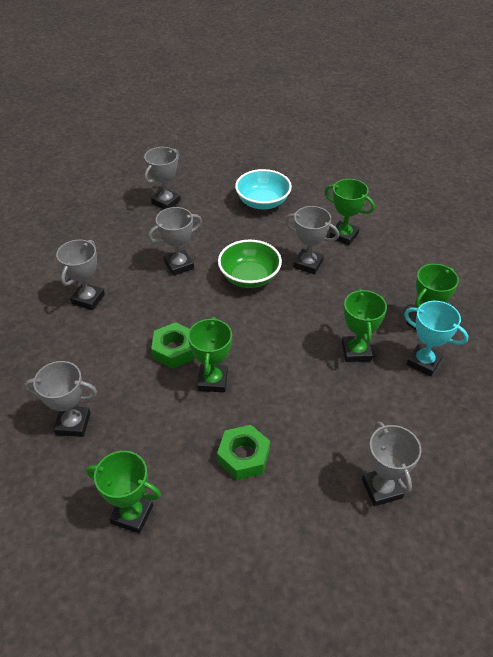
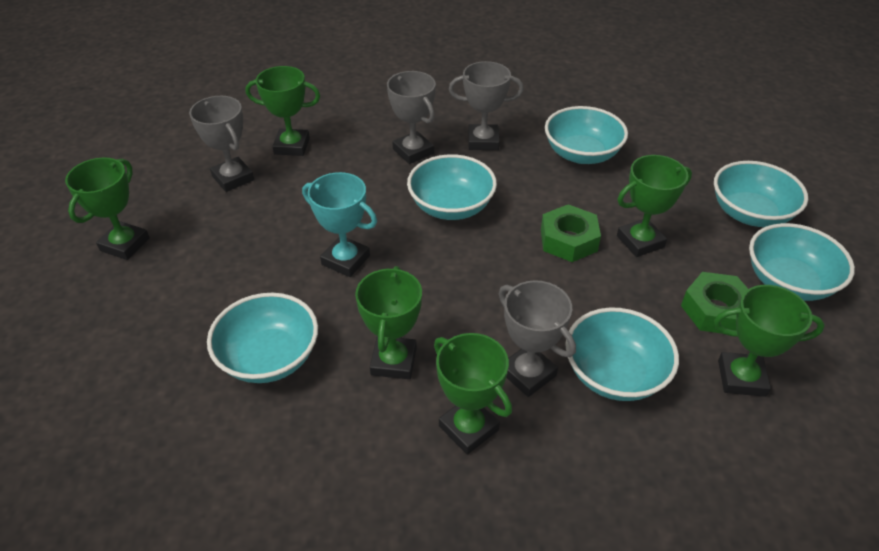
green bowl: 1 -> 0
green trophy: 5 -> 6
grey trophy: 6 -> 4
turquoise bowl: 1 -> 6

